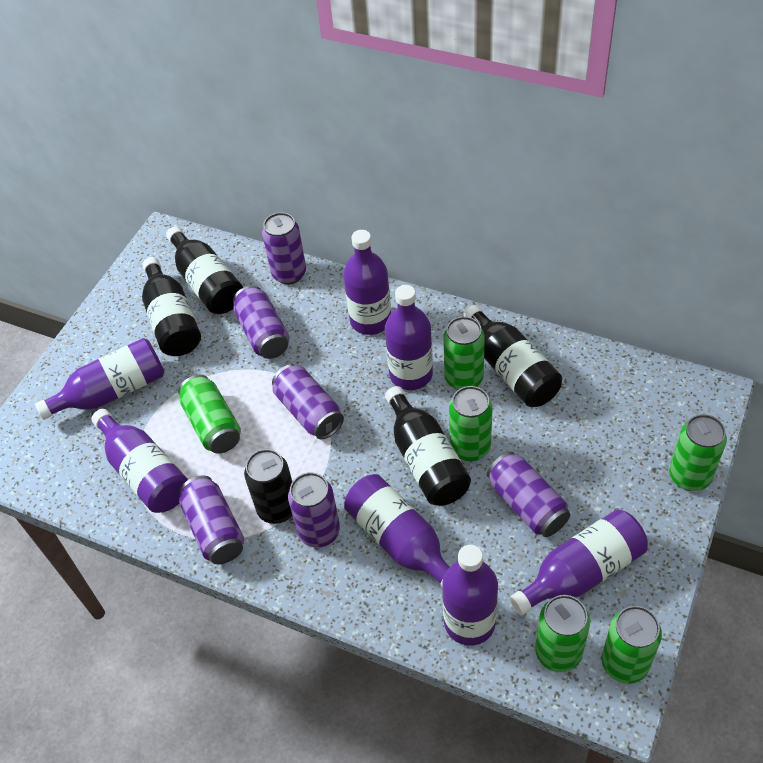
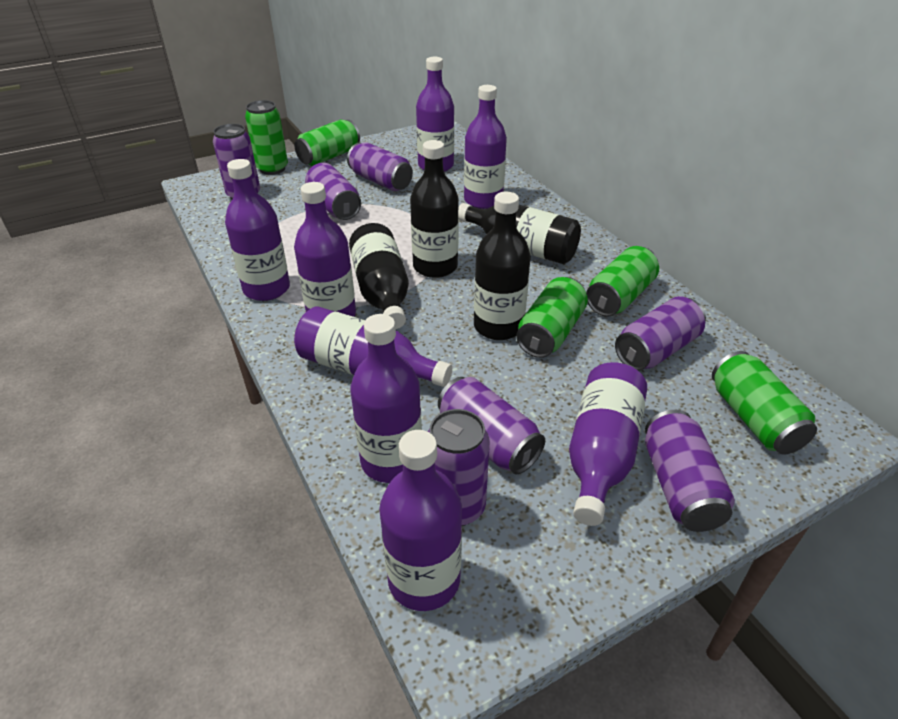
black can: 1 -> 0
green can: 6 -> 5
purple bottle: 7 -> 8
purple can: 6 -> 7

